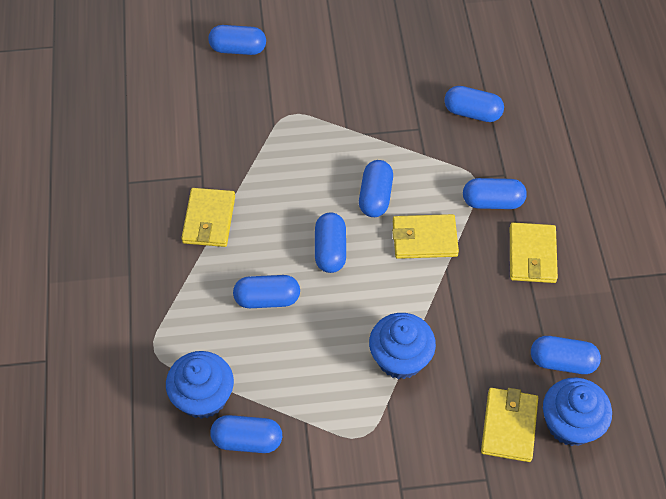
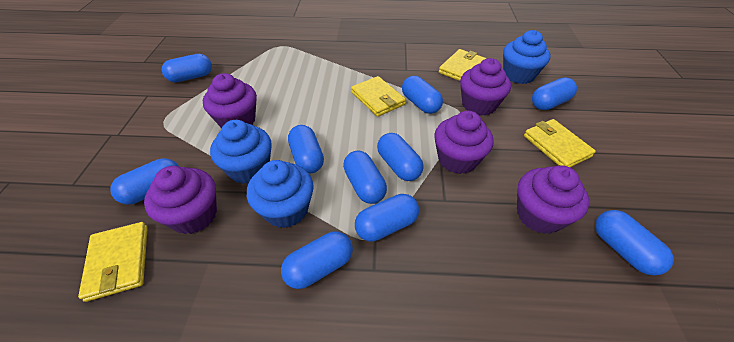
blue capsule: 8 -> 10
purple cupcake: 0 -> 5

